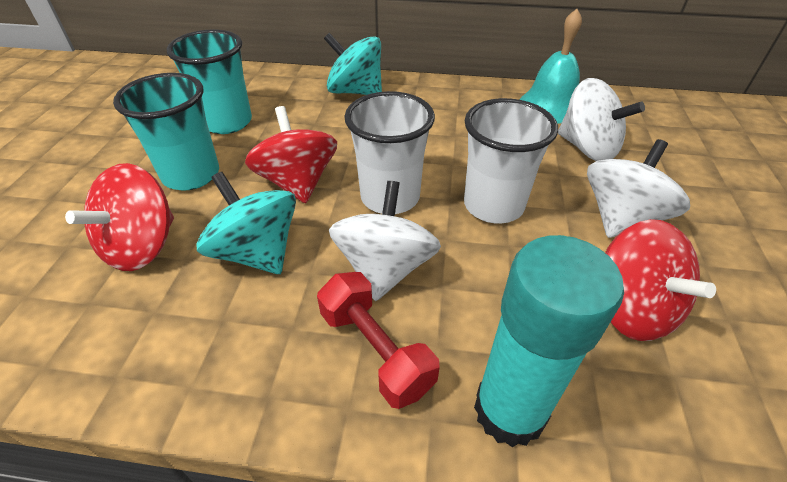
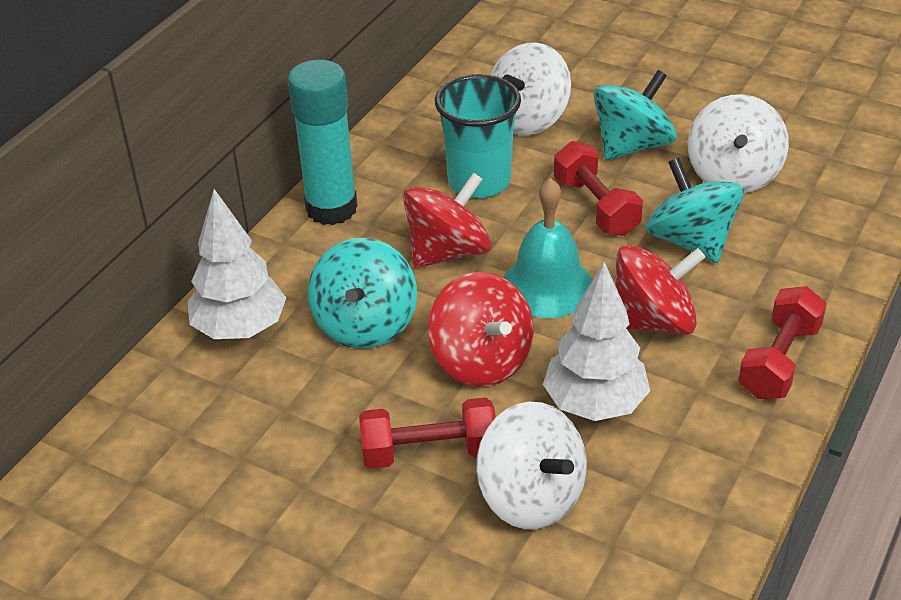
red dumbbell: 1 -> 3
turquoise cup: 2 -> 1
turquoise spinning top: 2 -> 3
white cup: 2 -> 0
white tree: 0 -> 2

